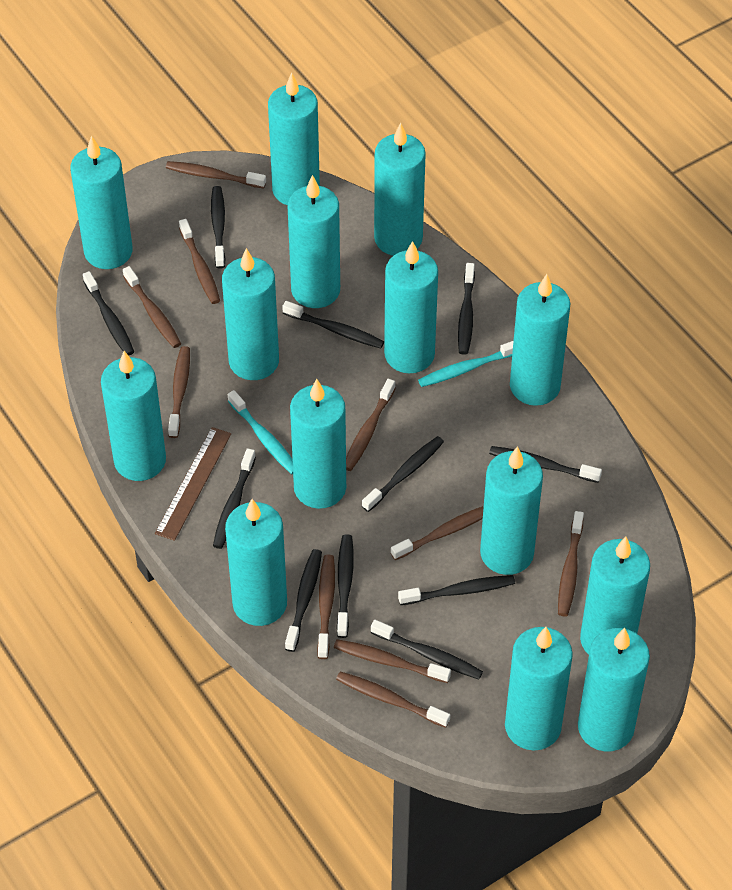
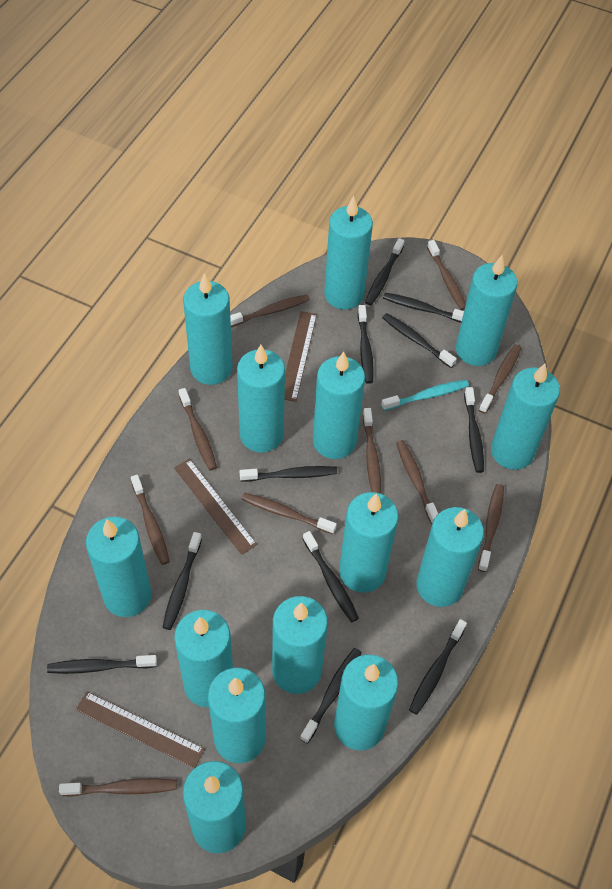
brown ruler: 1 -> 3
turquoise toothbrush: 2 -> 1

